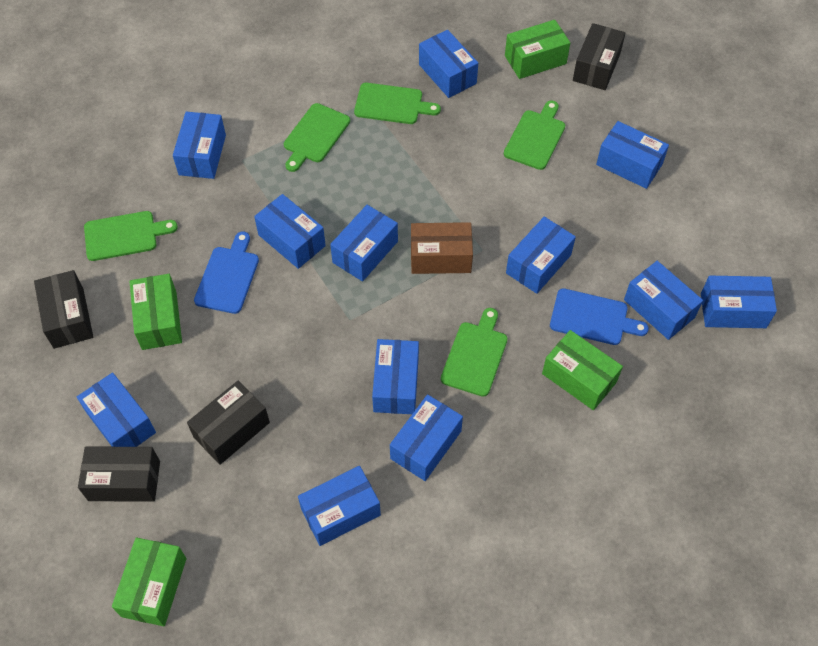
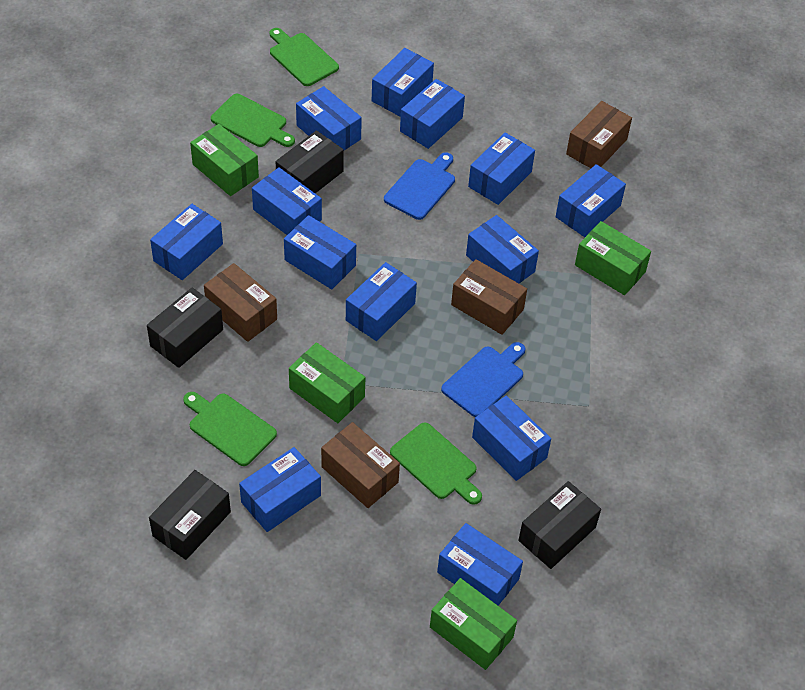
blue box: 12 -> 13
brown box: 1 -> 4
green cutting board: 5 -> 4

